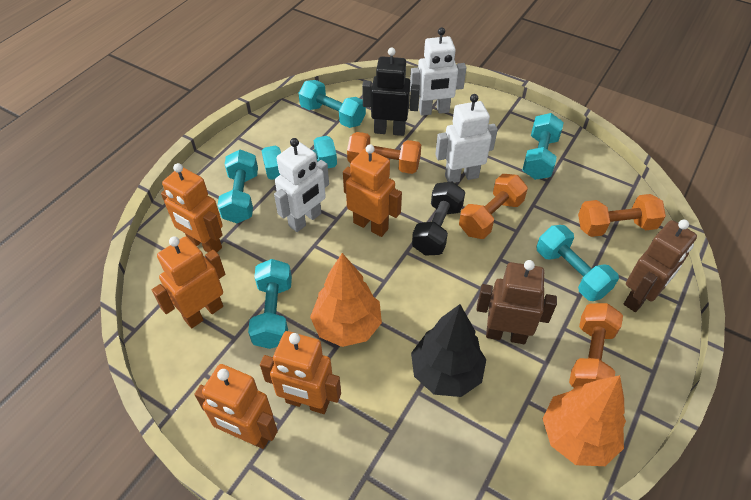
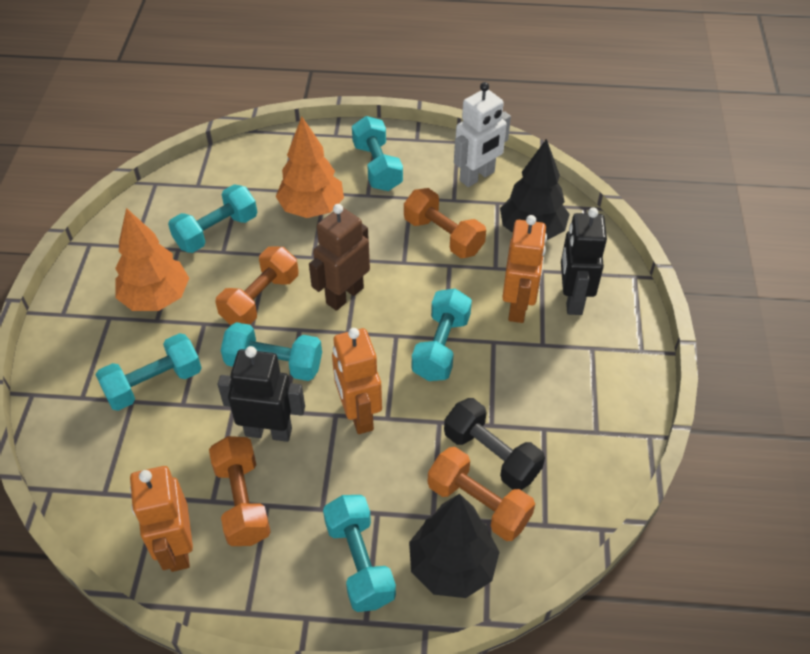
black robot: 1 -> 2
black tree: 1 -> 2
brown robot: 2 -> 1
orange robot: 5 -> 3
white robot: 3 -> 1

